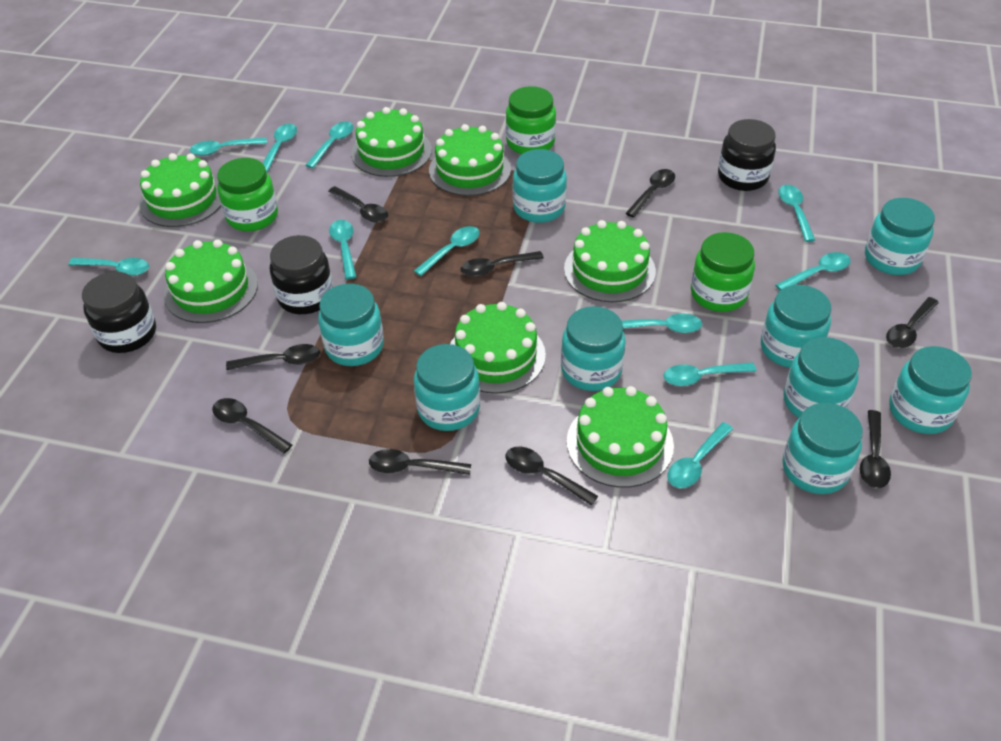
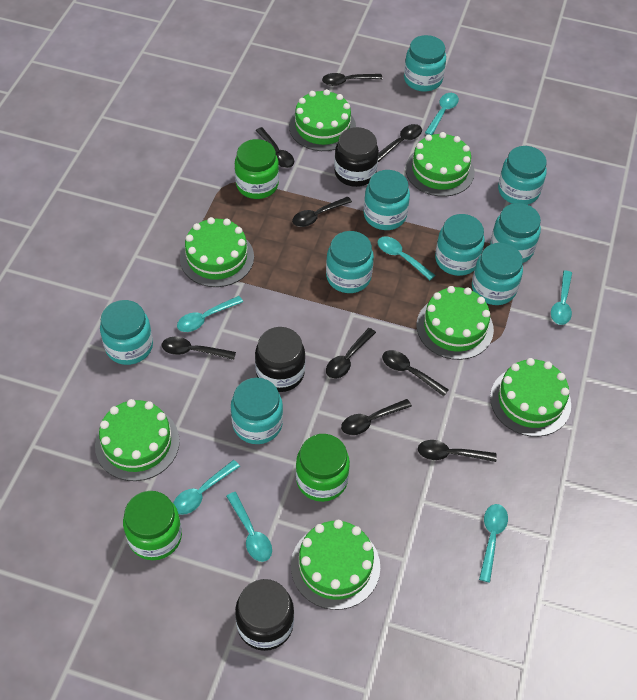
turquoise spoon: 11 -> 7

